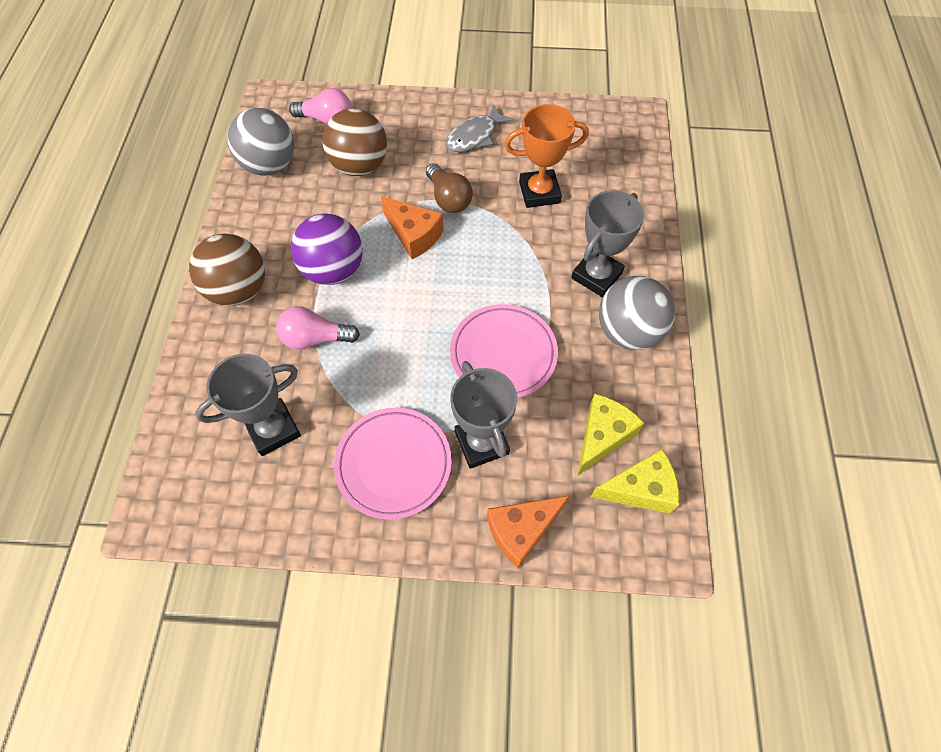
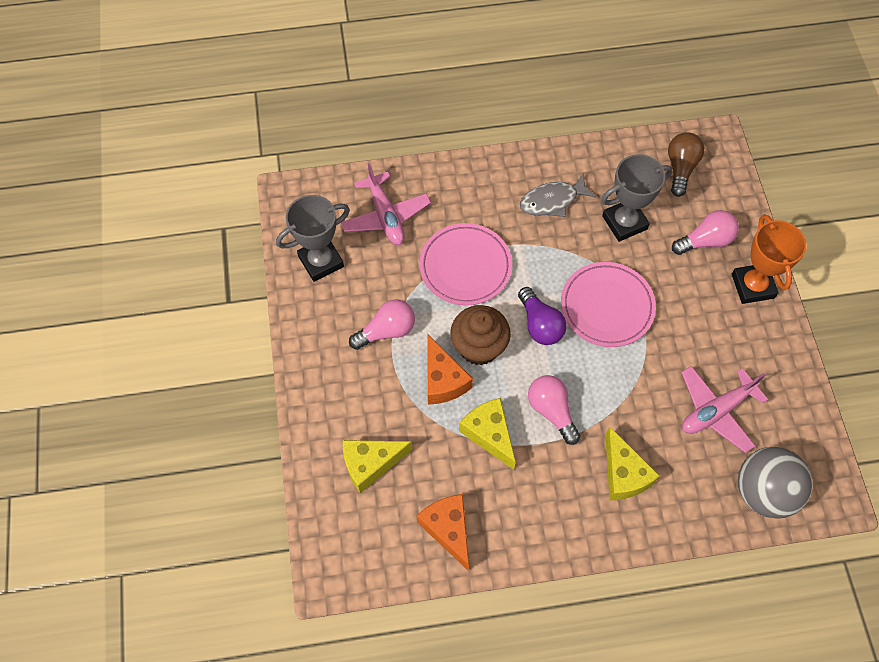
brown ball: 2 -> 0
brown cupcake: 0 -> 1
grey ball: 2 -> 1
grey trophy: 3 -> 2
pink light bulb: 2 -> 3
pink plane: 0 -> 2
purple ball: 1 -> 0
purple light bulb: 0 -> 1
yellow cheese: 2 -> 3

